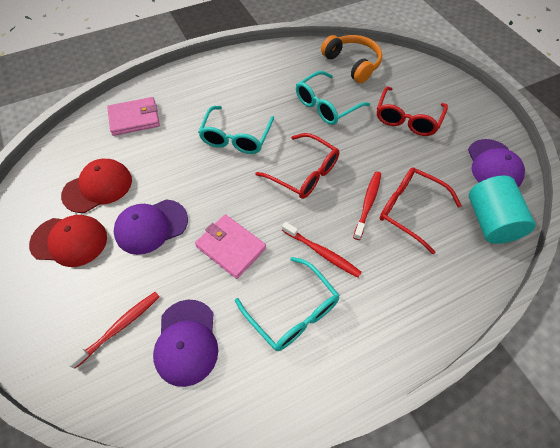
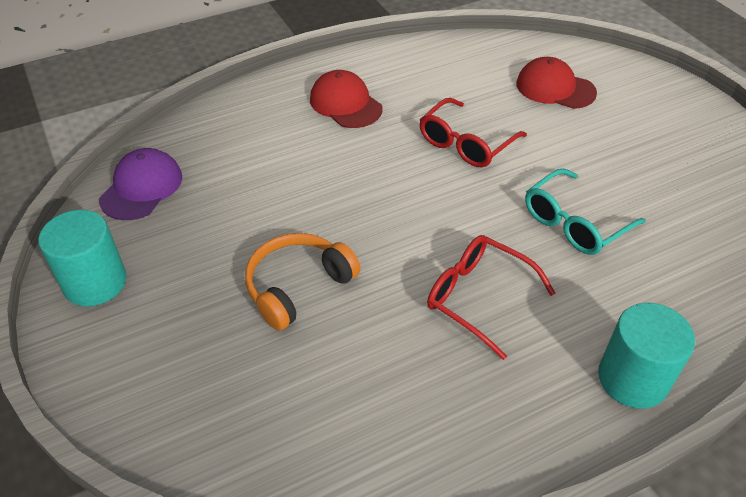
pink wallet: 2 -> 0
purple cap: 3 -> 1
red glasses: 3 -> 2
red toothbrush: 3 -> 0
turquoise cylinder: 1 -> 2
turquoise glasses: 3 -> 1

